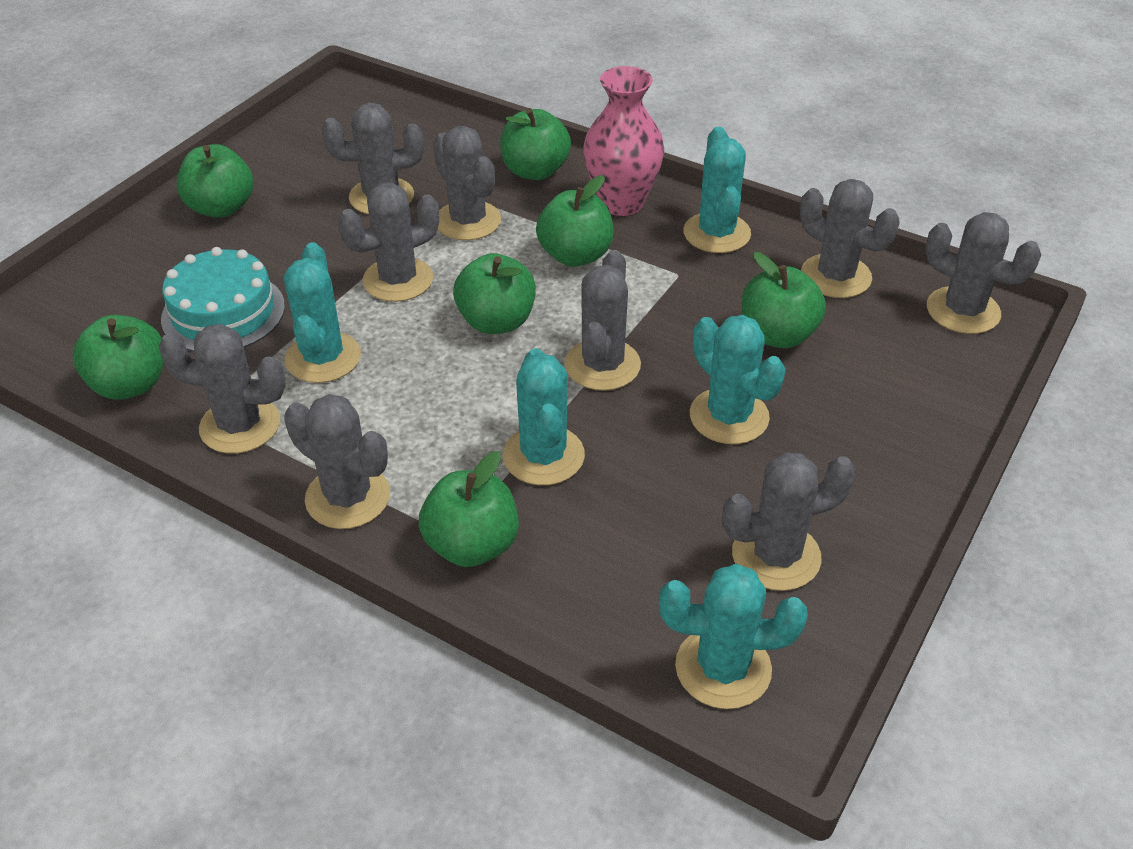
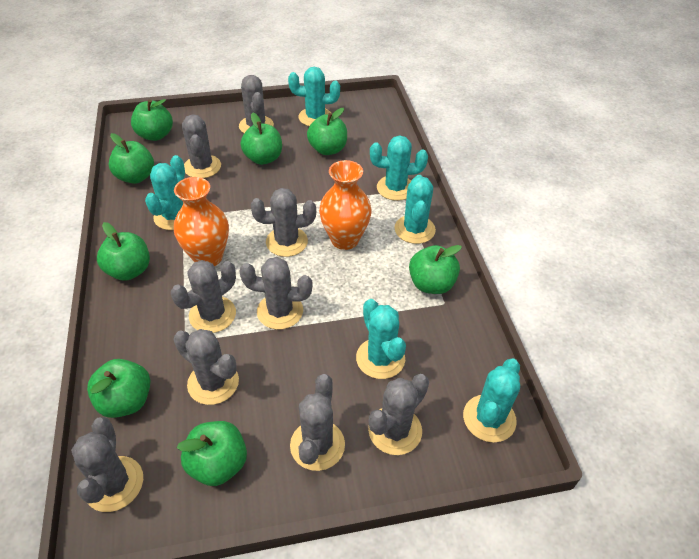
green apple: 7 -> 8
orange vase: 0 -> 2
pink vase: 1 -> 0
turquoise cactus: 5 -> 6
turquoise cake: 1 -> 0

